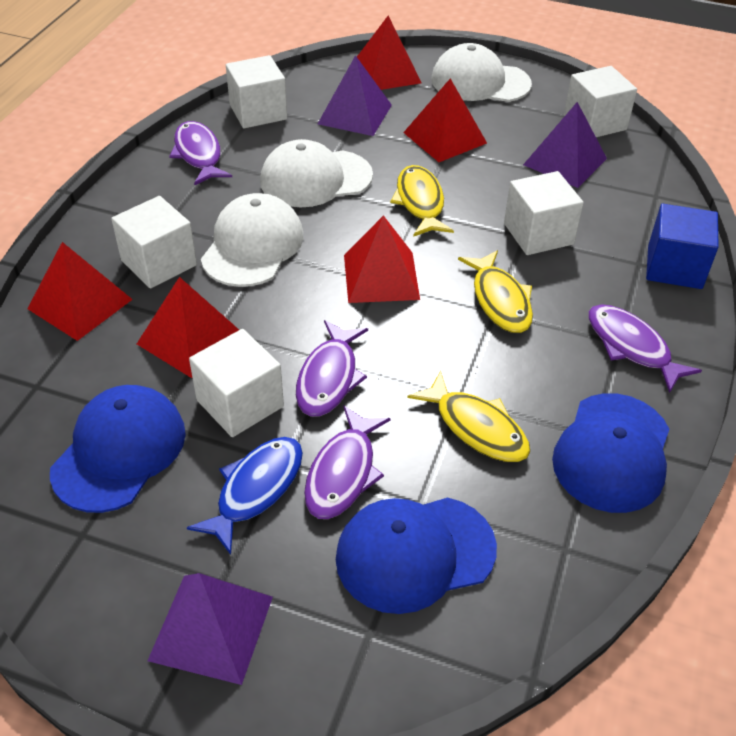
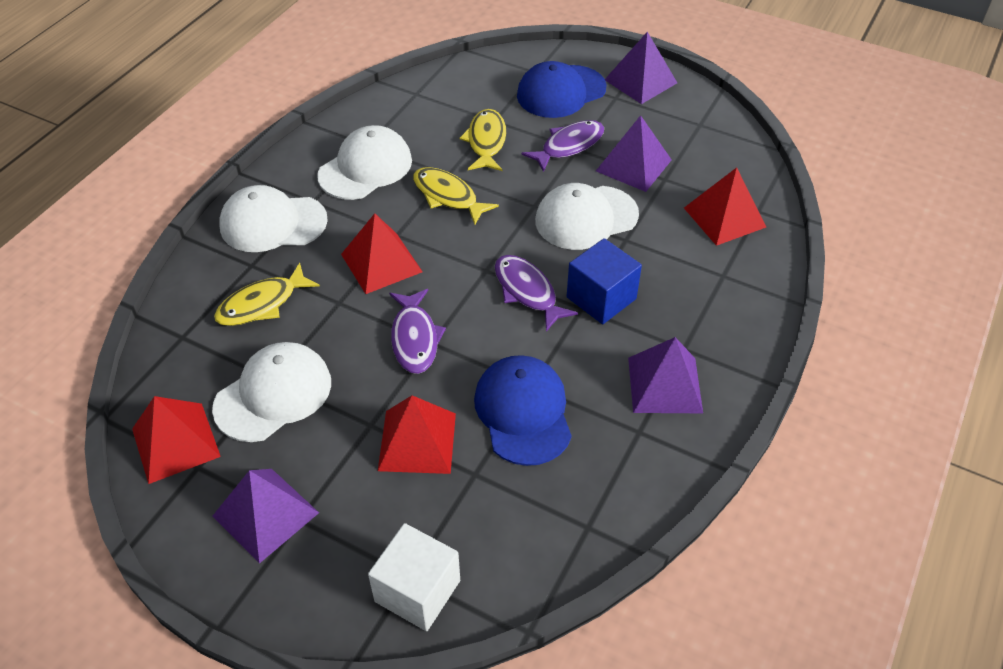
blue cap: 3 -> 2
blue fish: 1 -> 0
purple fish: 4 -> 3
purple pyramid: 3 -> 4
red pyramid: 5 -> 4
white cap: 3 -> 4
white cube: 5 -> 1

